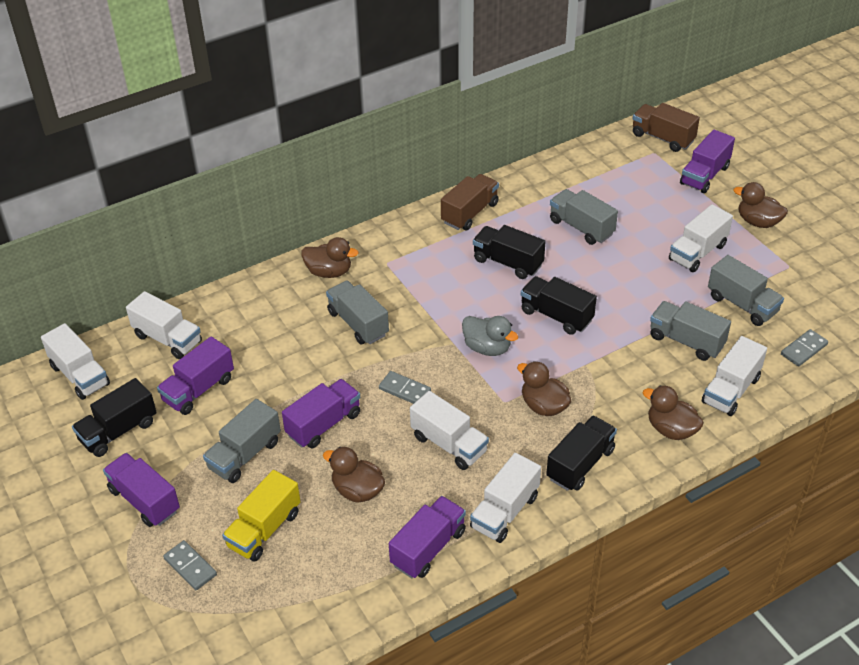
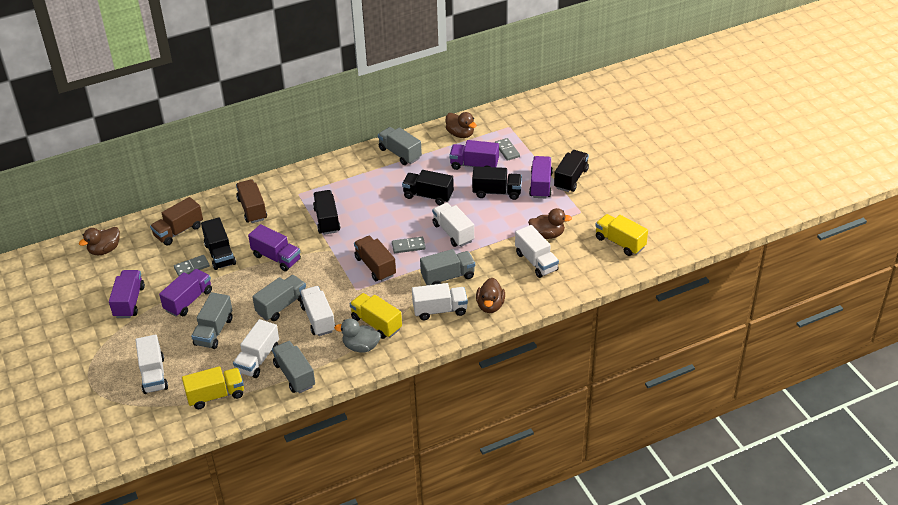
black truck: 4 -> 5
brown duck: 5 -> 4
brown truck: 2 -> 3
yellow truck: 1 -> 3

